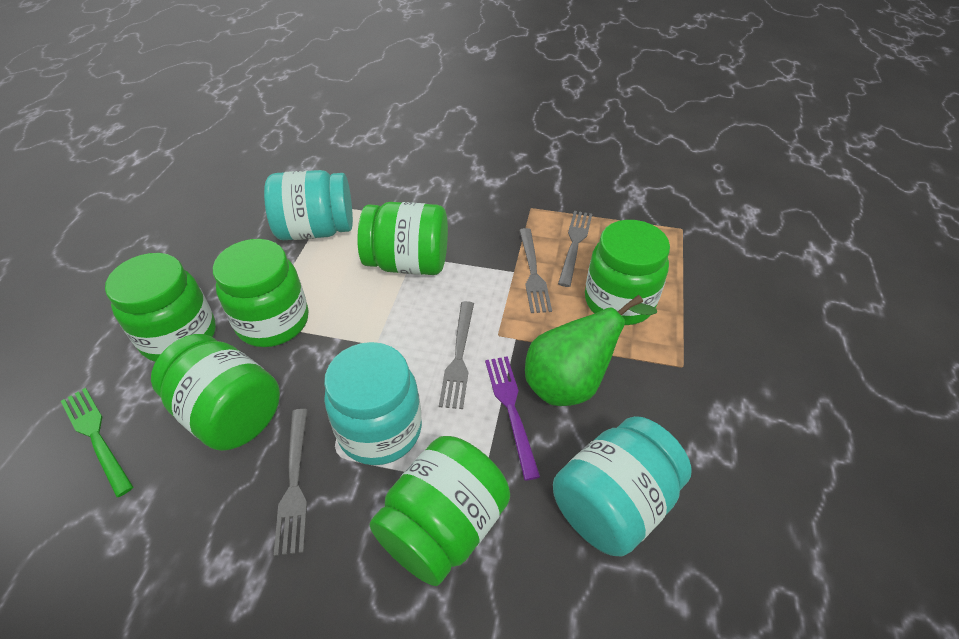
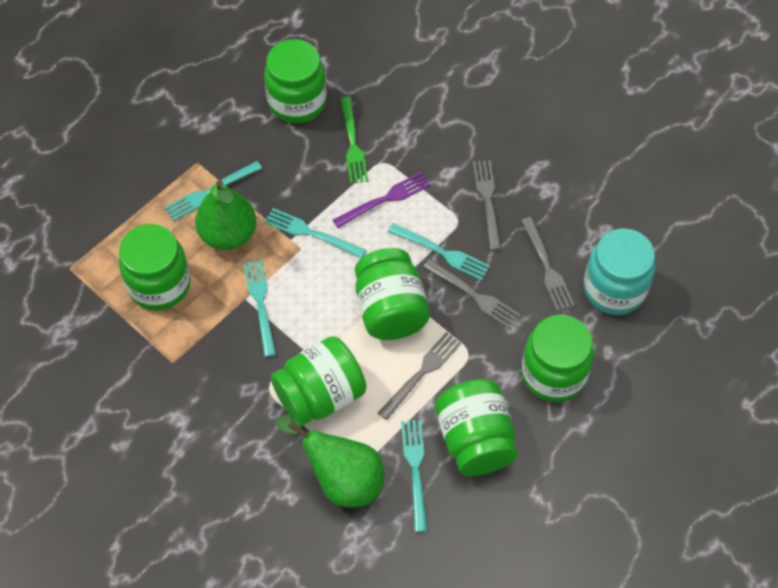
green pear: 1 -> 2
turquoise fork: 0 -> 5
turquoise jar: 3 -> 1

